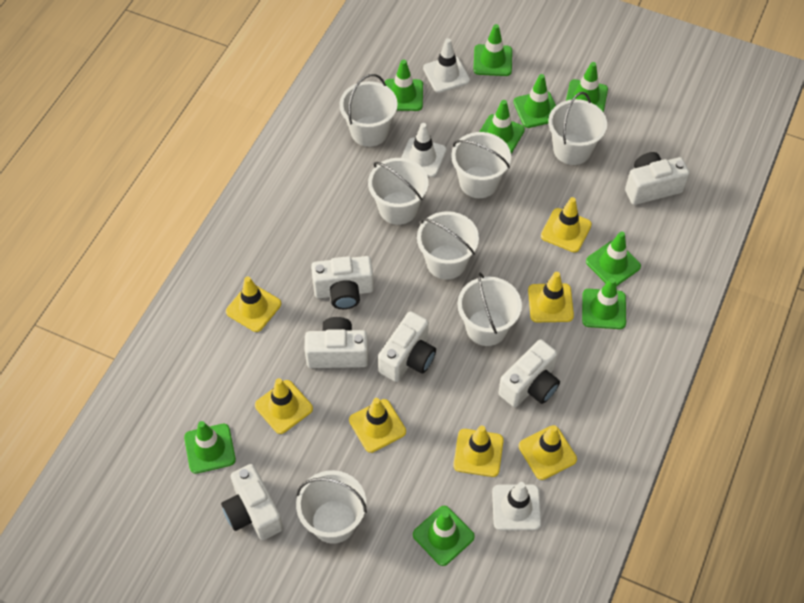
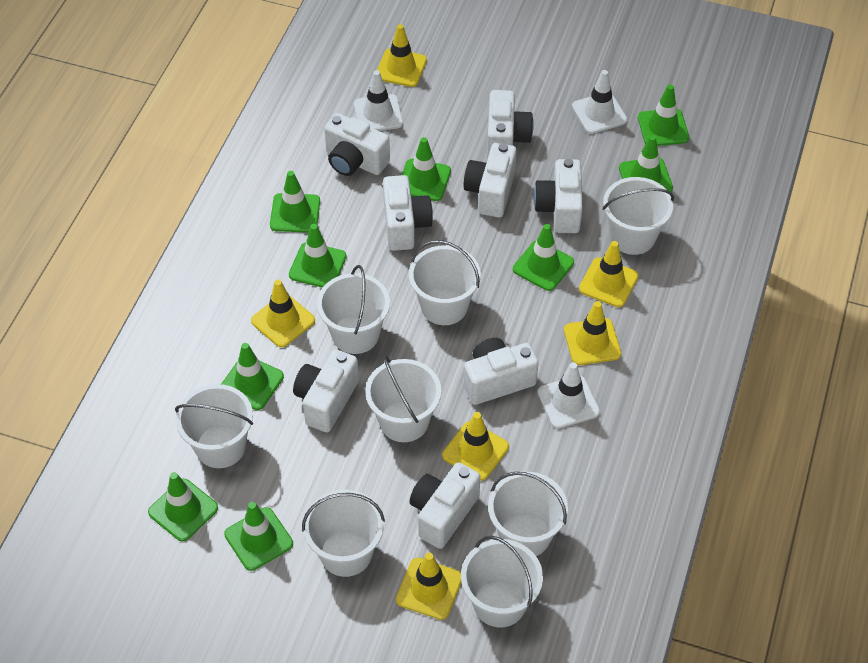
white bucket: 7 -> 8
white camera: 6 -> 8
yellow traffic cone: 7 -> 6

